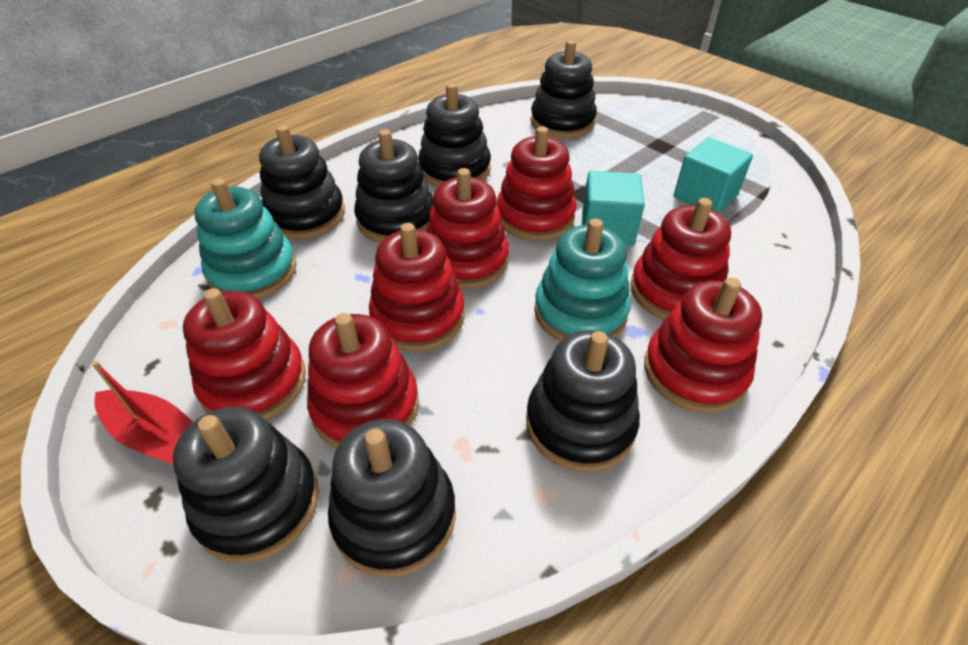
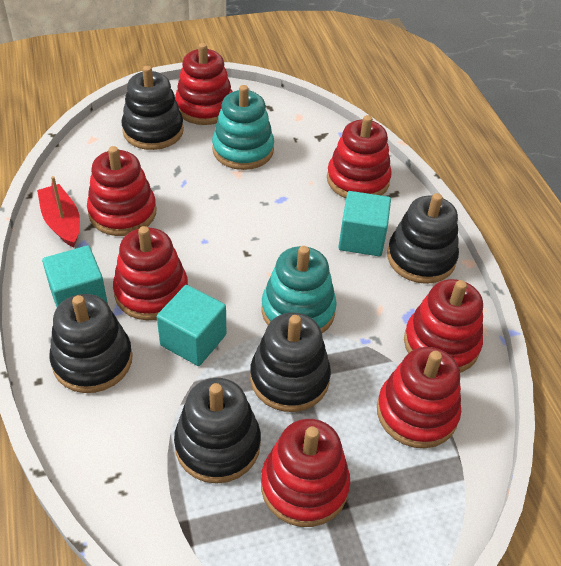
black stacking toy: 7 -> 5
turquoise cube: 2 -> 3

